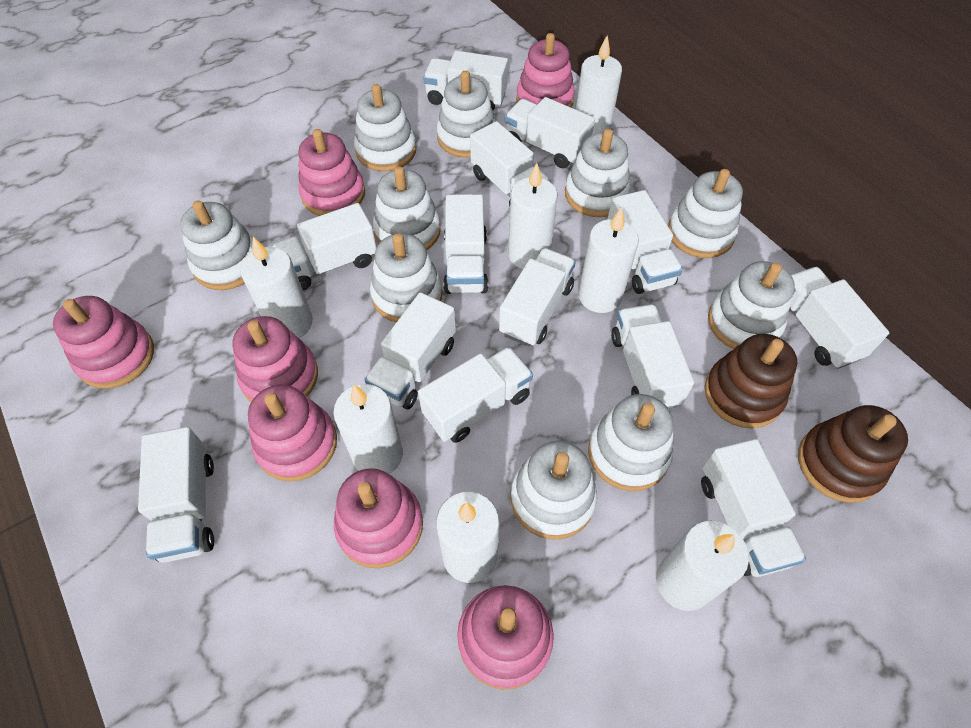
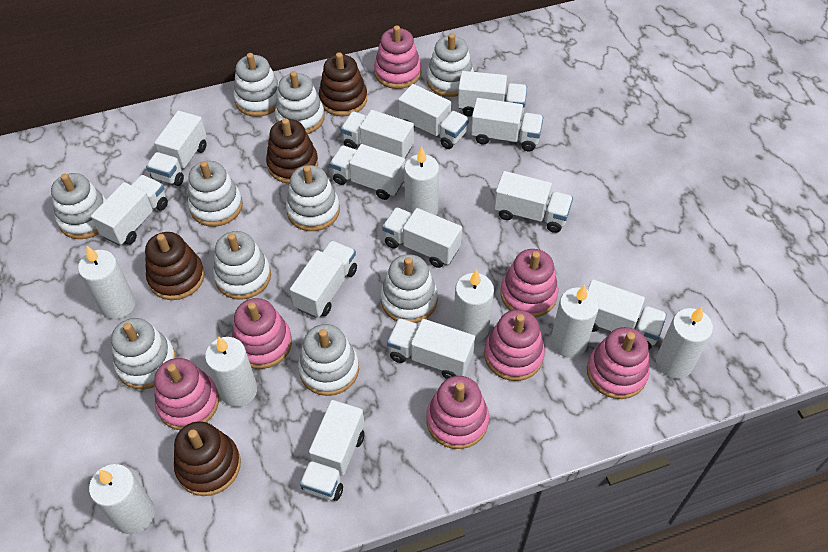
brown stacking toy: 2 -> 4

